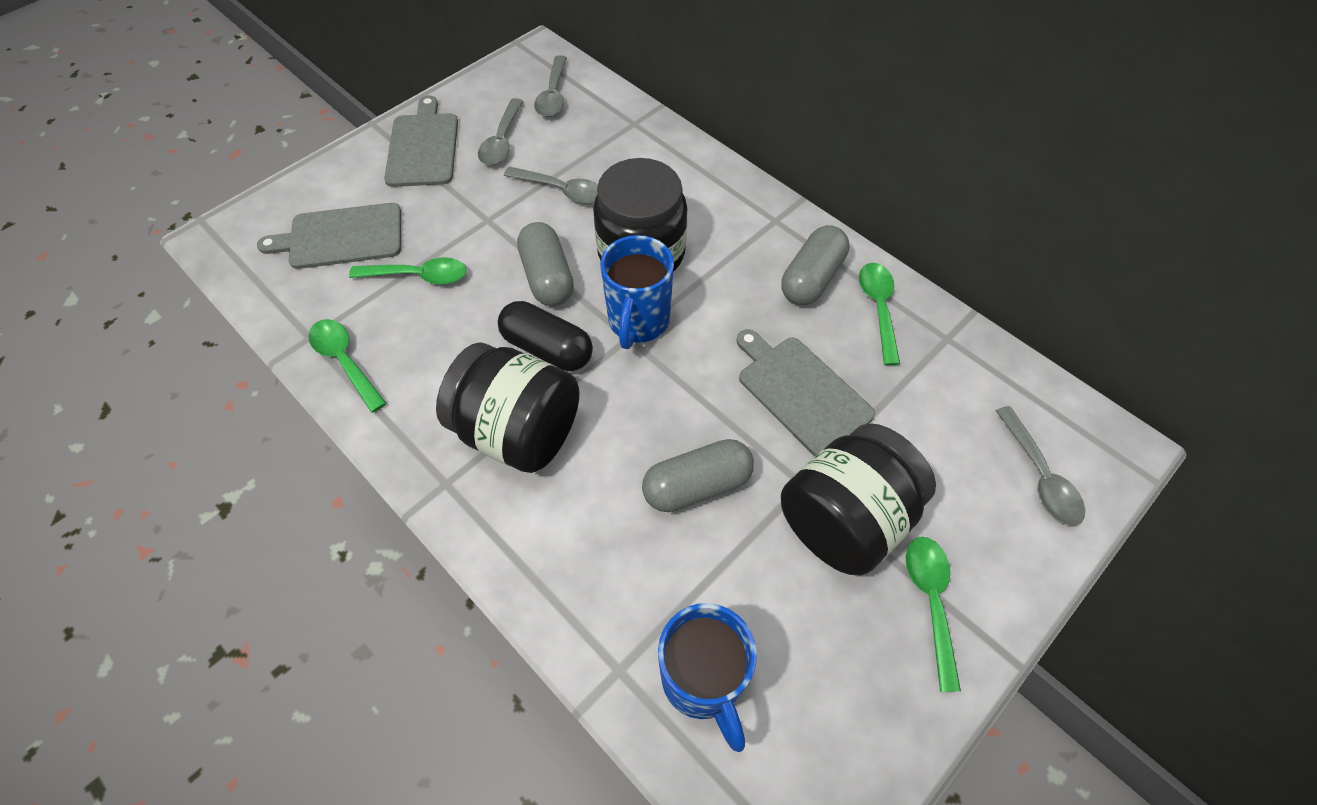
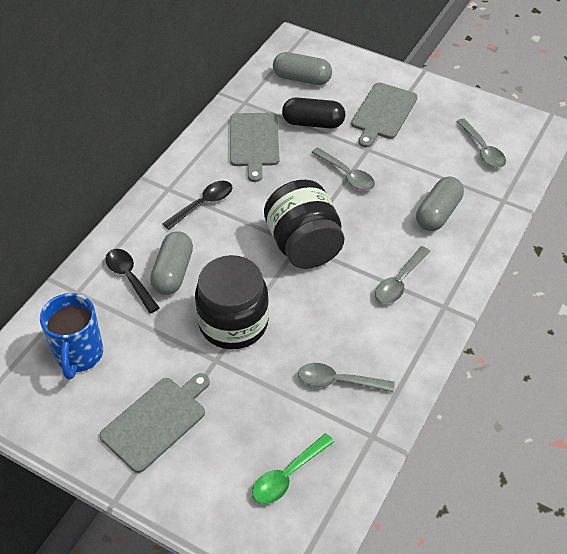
black jar: 3 -> 2
black spoon: 0 -> 2
blue mug: 2 -> 1
green spoon: 4 -> 1

